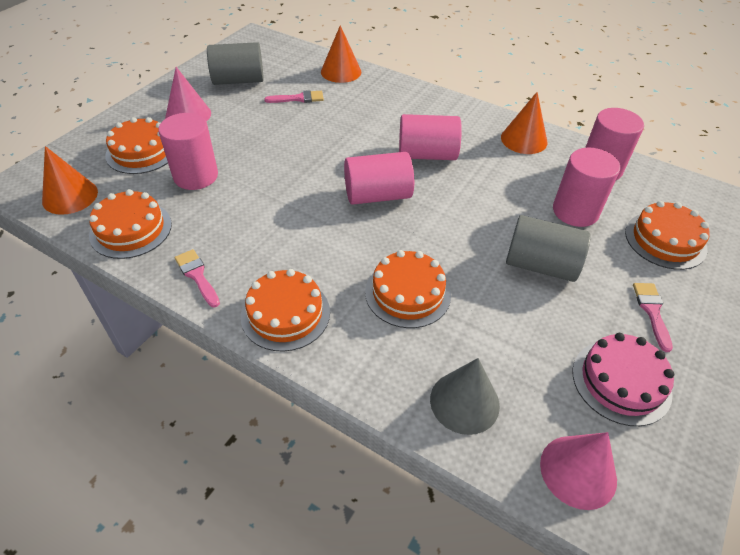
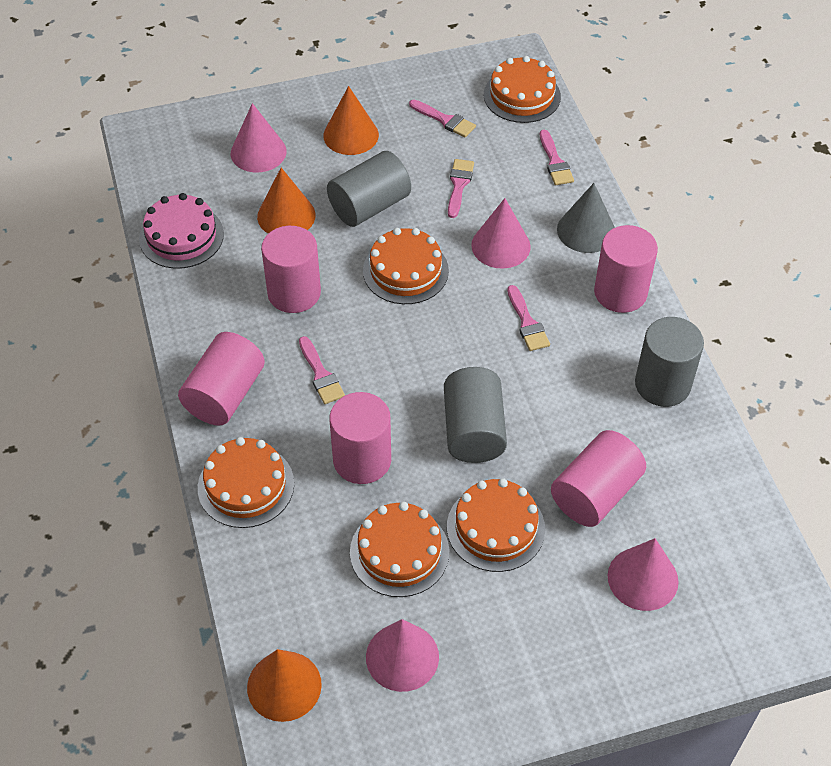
grey cylinder: 2 -> 3
pink brush: 3 -> 5
pink cone: 2 -> 4

